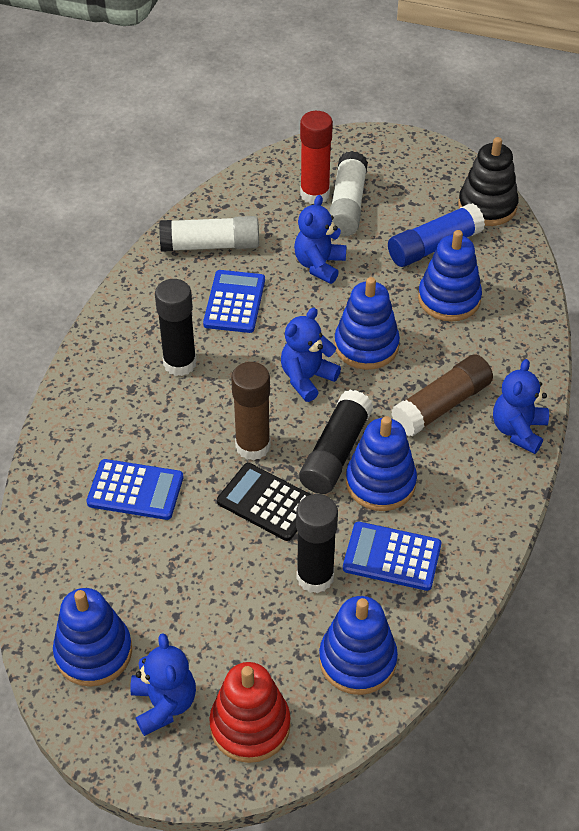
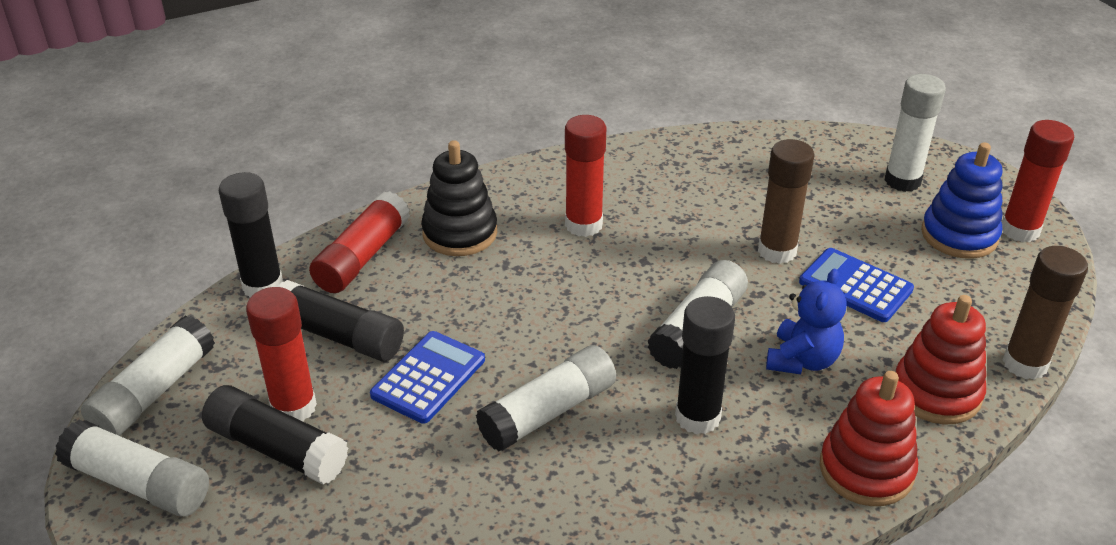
black calculator: 1 -> 0
black glue stick: 3 -> 4
blue calculator: 3 -> 2
blue glue stick: 1 -> 0
blue stacking toy: 5 -> 1
blue teddy bear: 4 -> 1
red glue stick: 1 -> 4
red stacking toy: 1 -> 2
white glue stick: 2 -> 5

